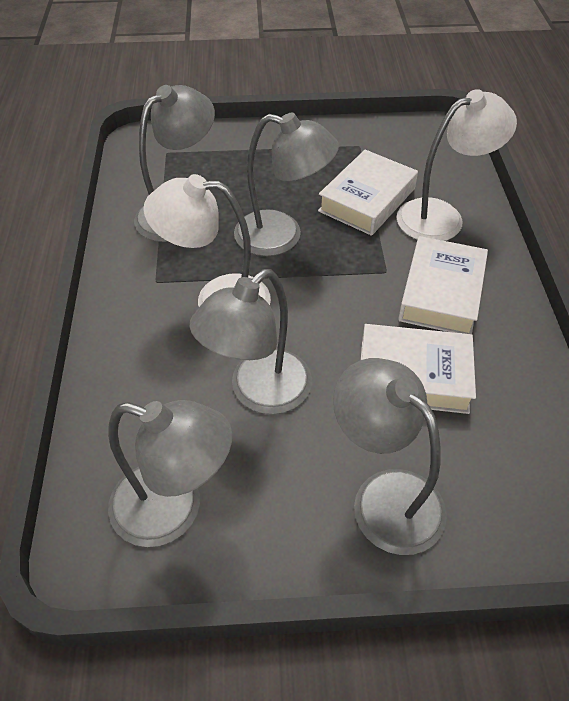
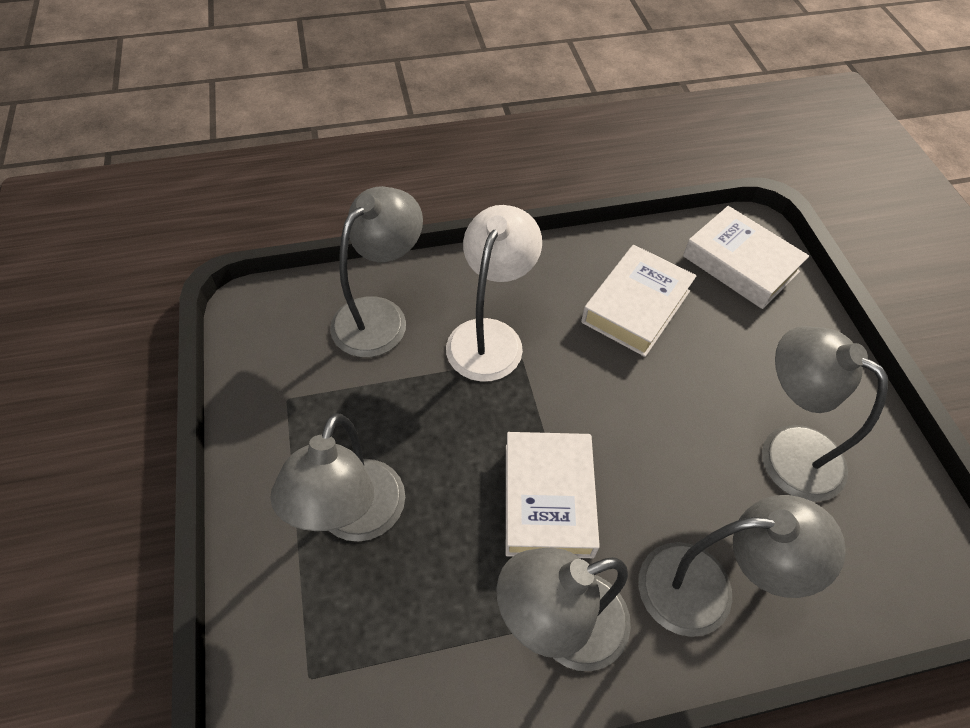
white lamp: 2 -> 1

